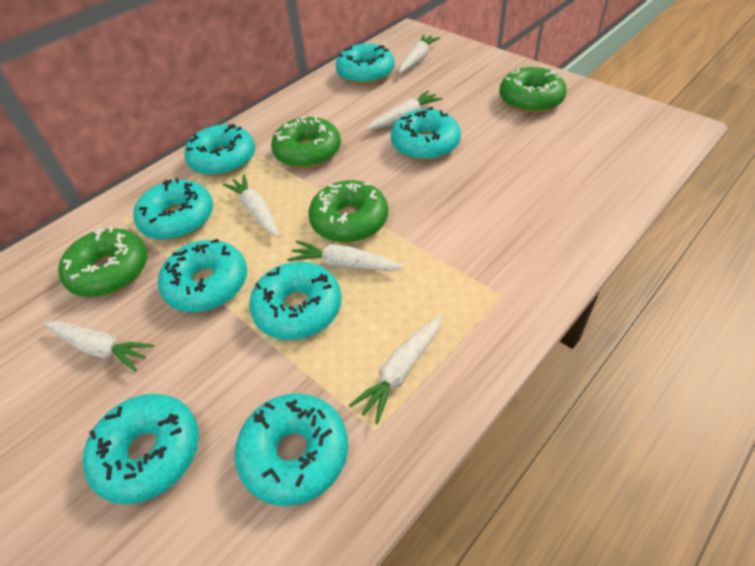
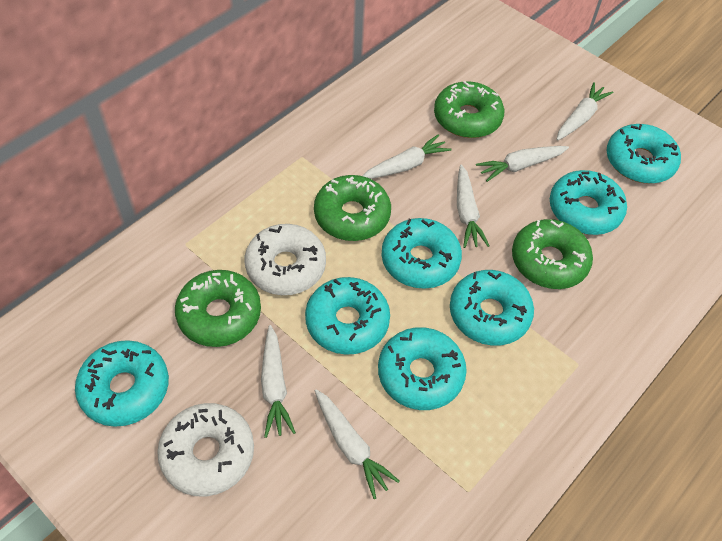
turquoise donut: 8 -> 7
white donut: 0 -> 2

